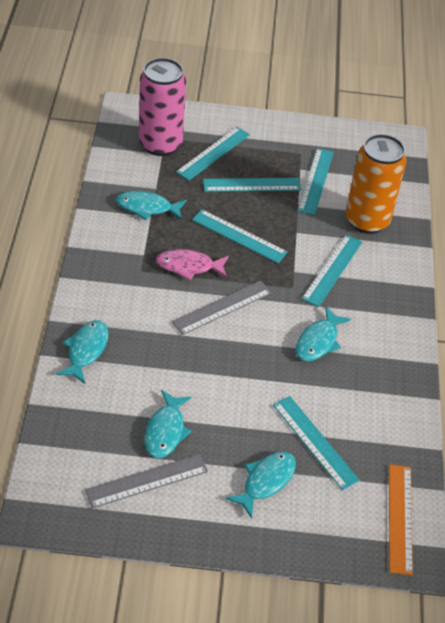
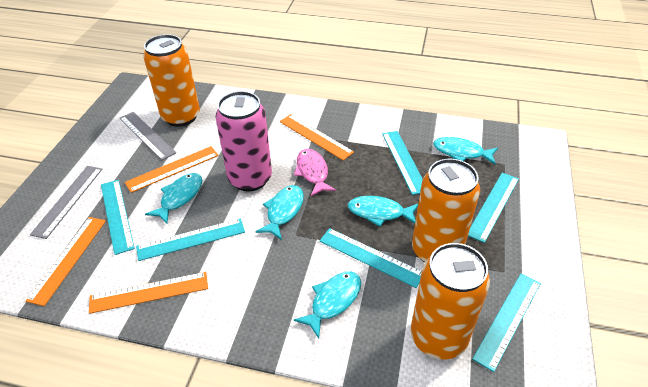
orange can: 1 -> 3
orange ruler: 1 -> 4

